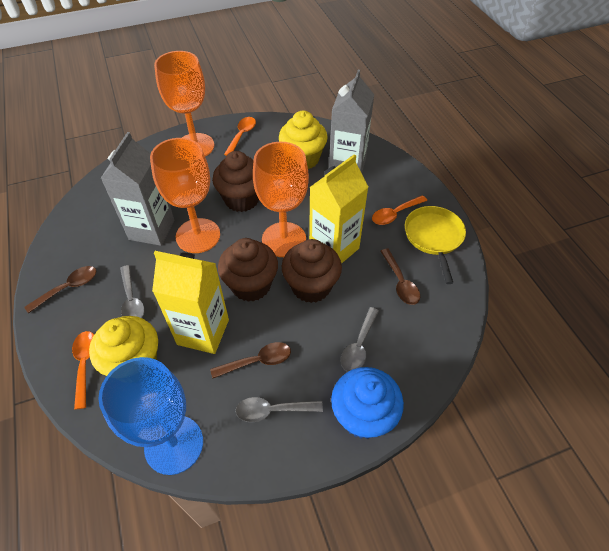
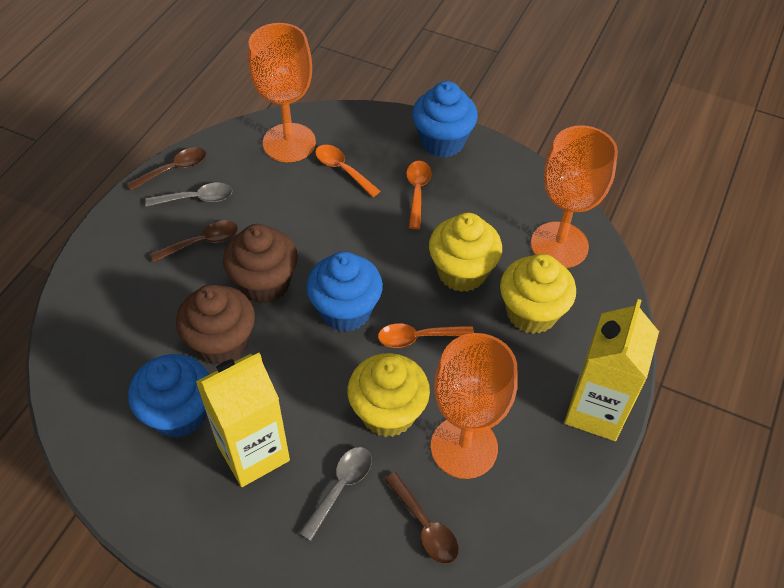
blue cupcake: 1 -> 3
blue goblet: 1 -> 0
brown cupcake: 3 -> 2
grey carton: 2 -> 0
grey spoon: 3 -> 2
yellow cupcake: 2 -> 3
yellow pan: 1 -> 0

